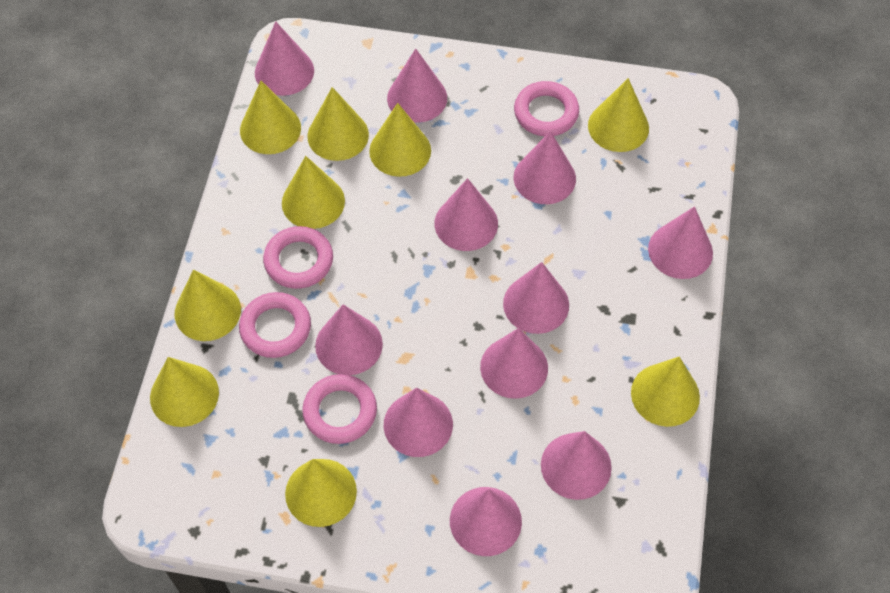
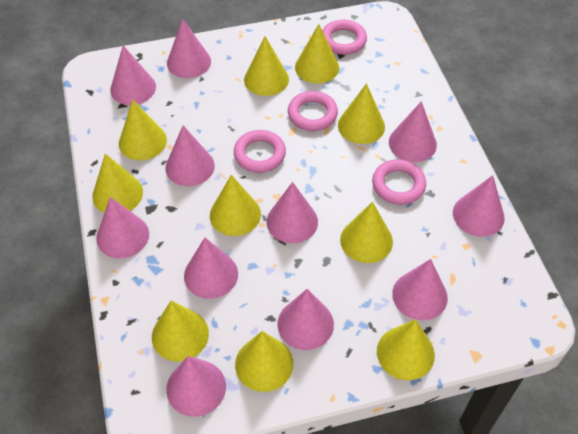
yellow cone: 9 -> 10

